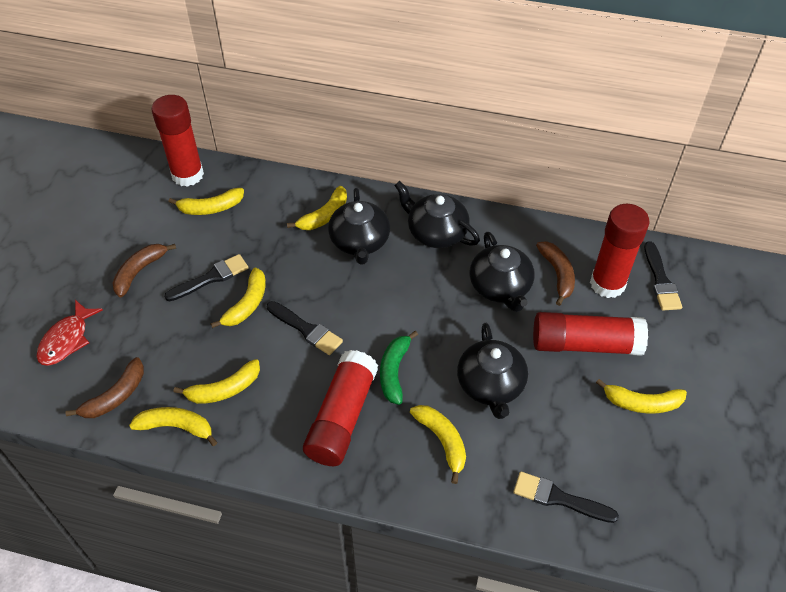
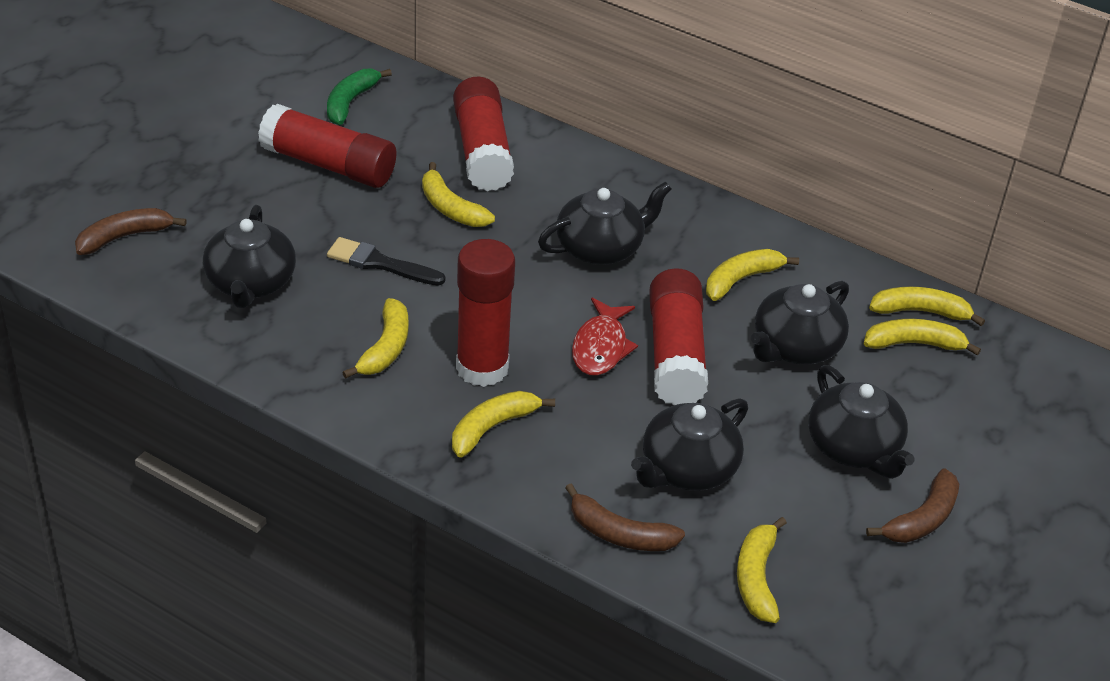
black brush: 4 -> 1
black teapot: 4 -> 5

